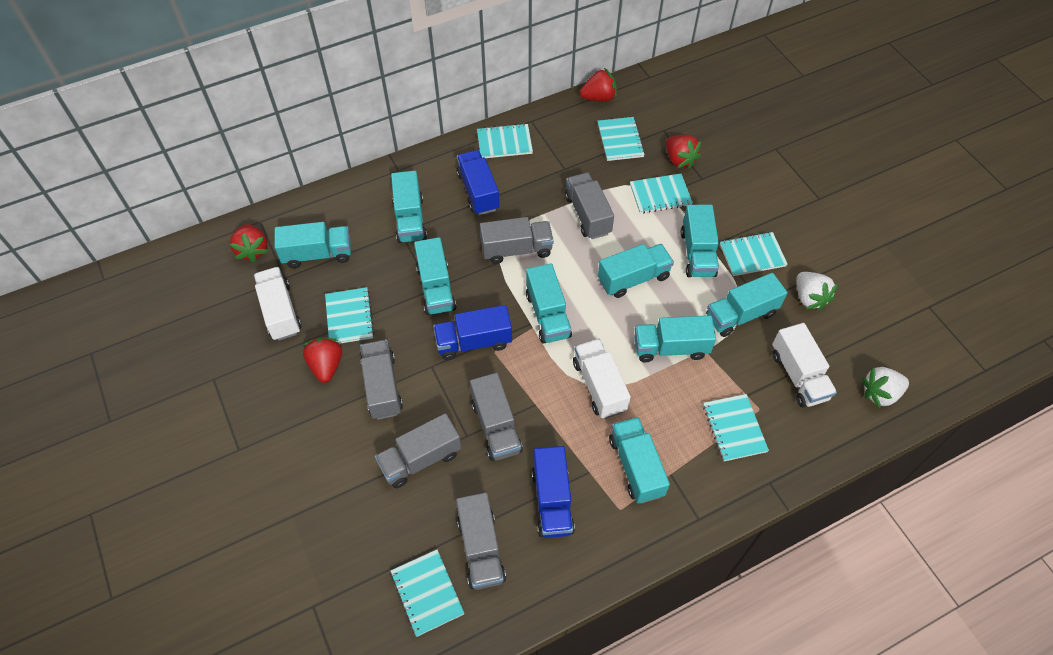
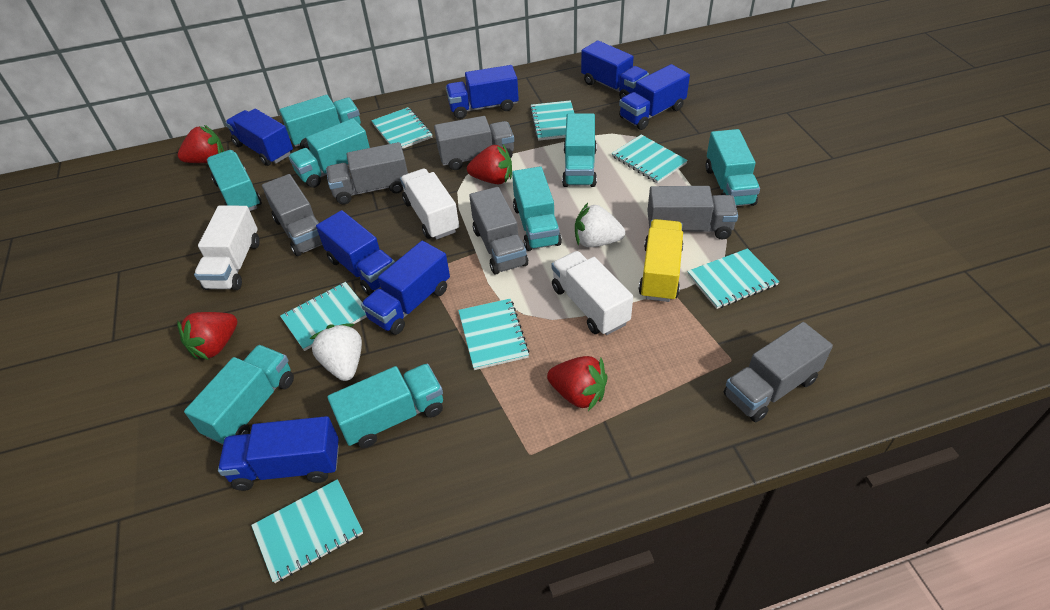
blue truck: 3 -> 7
turquoise truck: 9 -> 8
yellow truck: 0 -> 1

